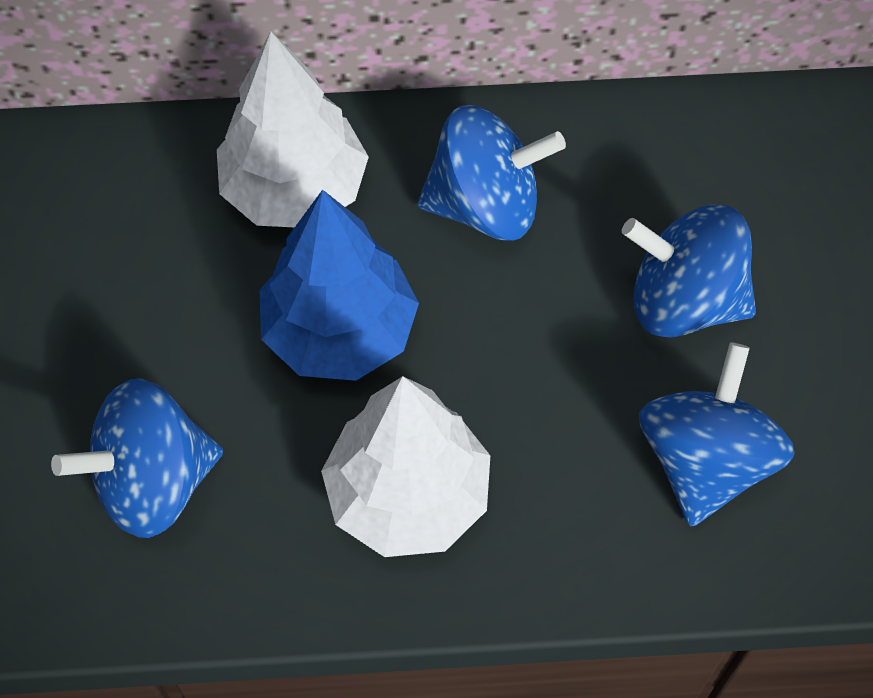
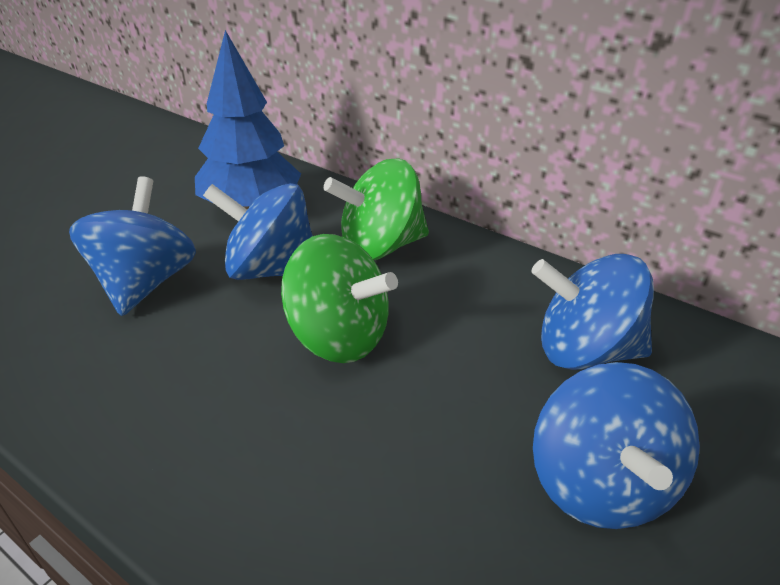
green spinning top: 0 -> 2
white tree: 2 -> 0

